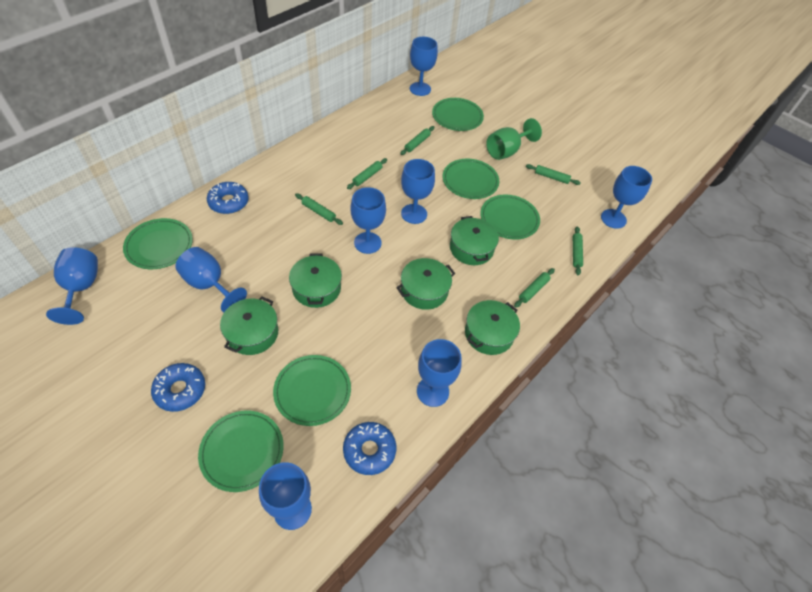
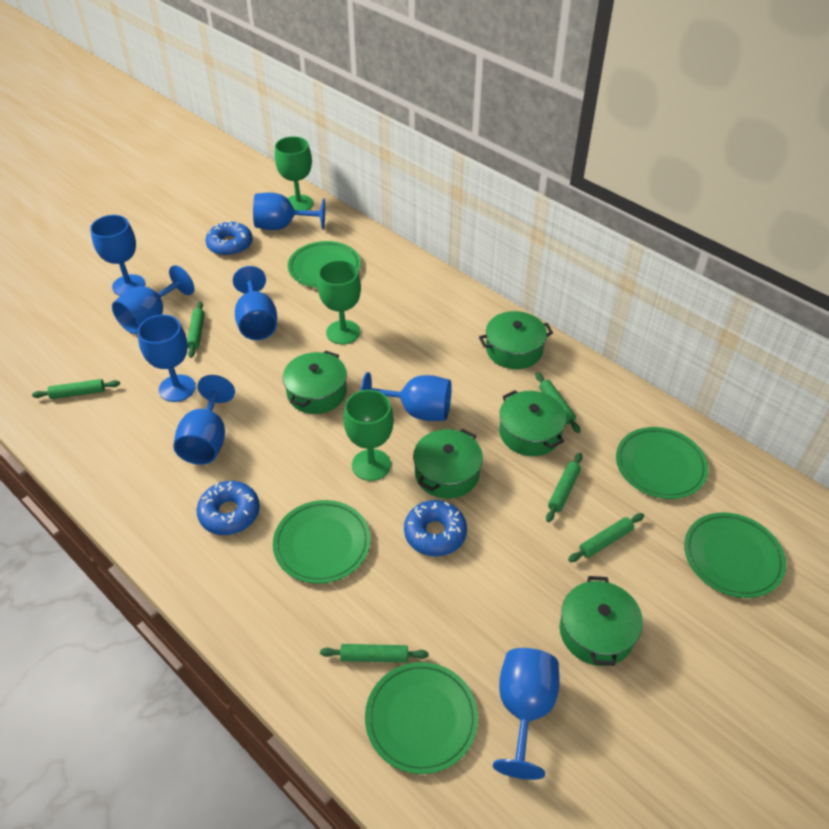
green goblet: 1 -> 3
green plate: 6 -> 5

